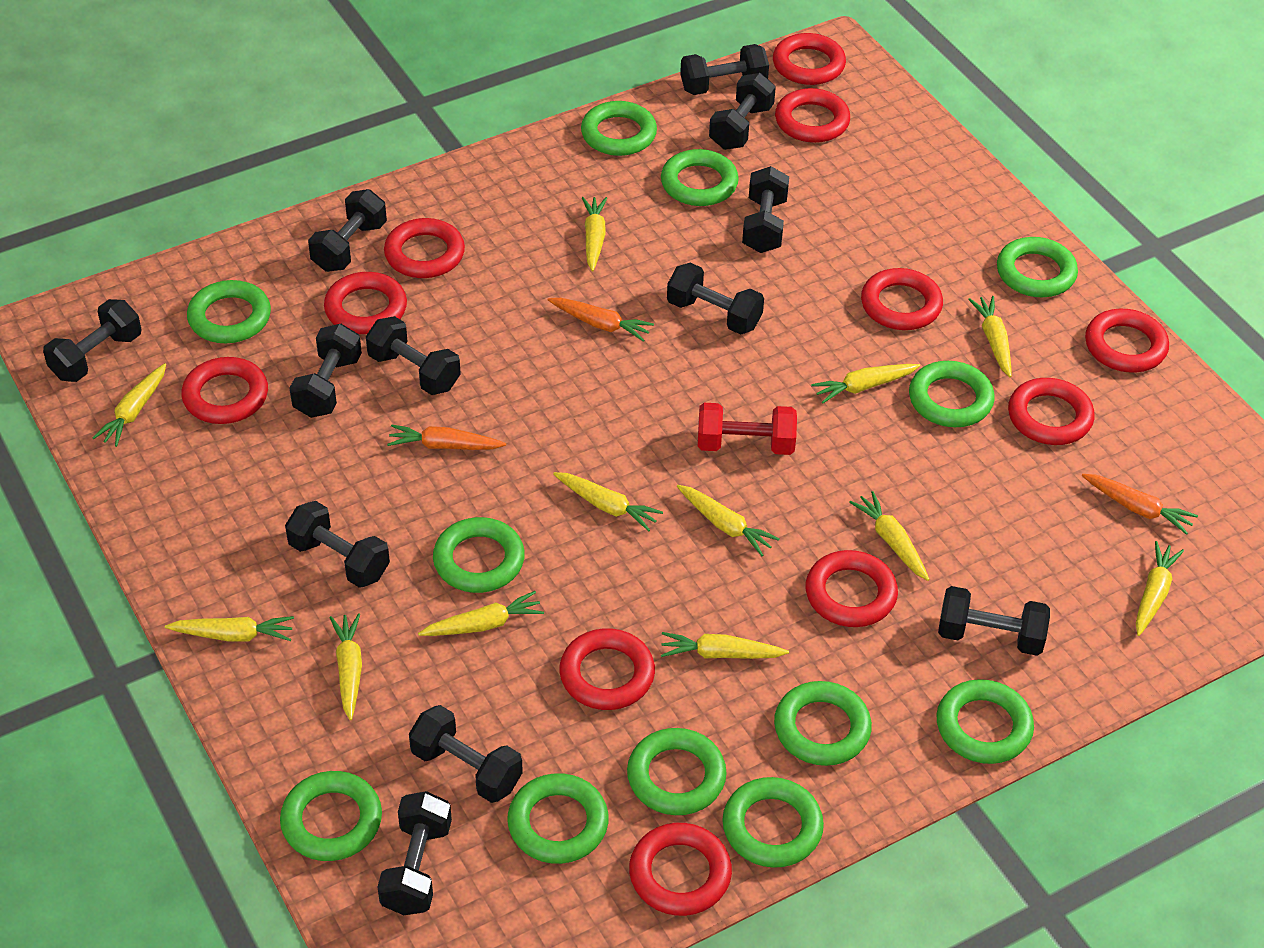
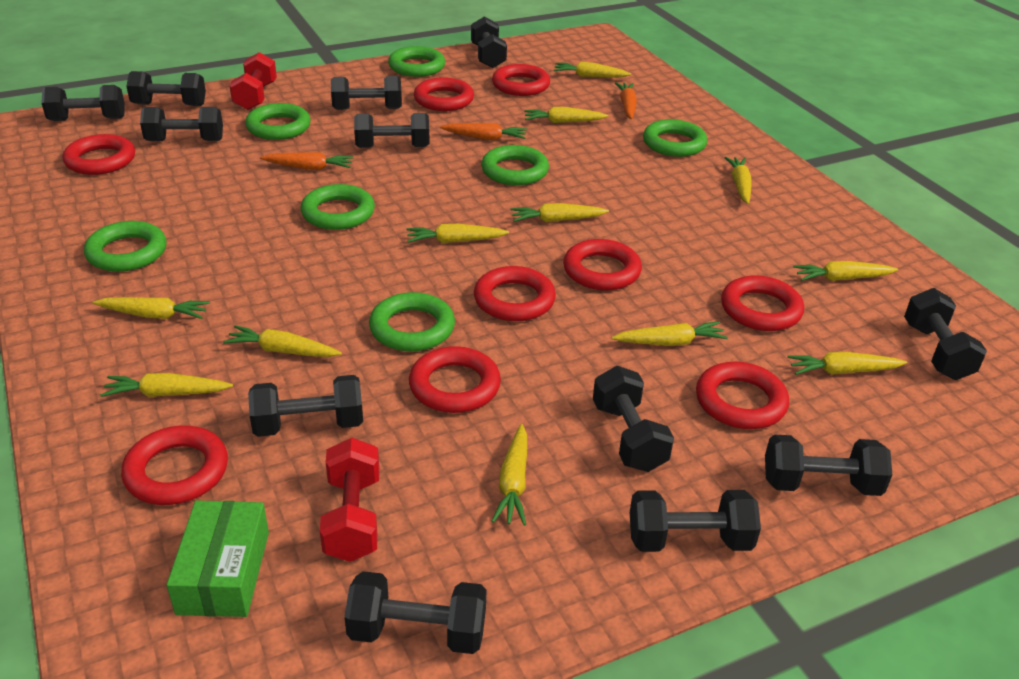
green box: 0 -> 1
green ring: 12 -> 7
red dumbbell: 1 -> 2
red ring: 11 -> 9

